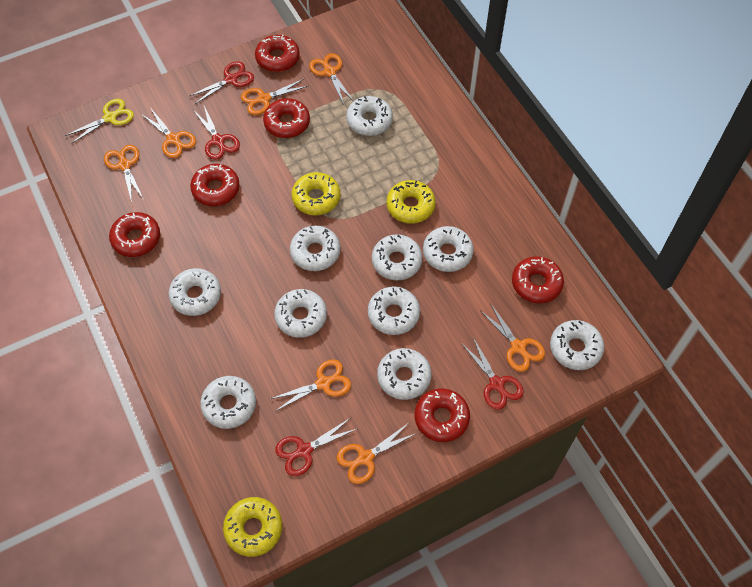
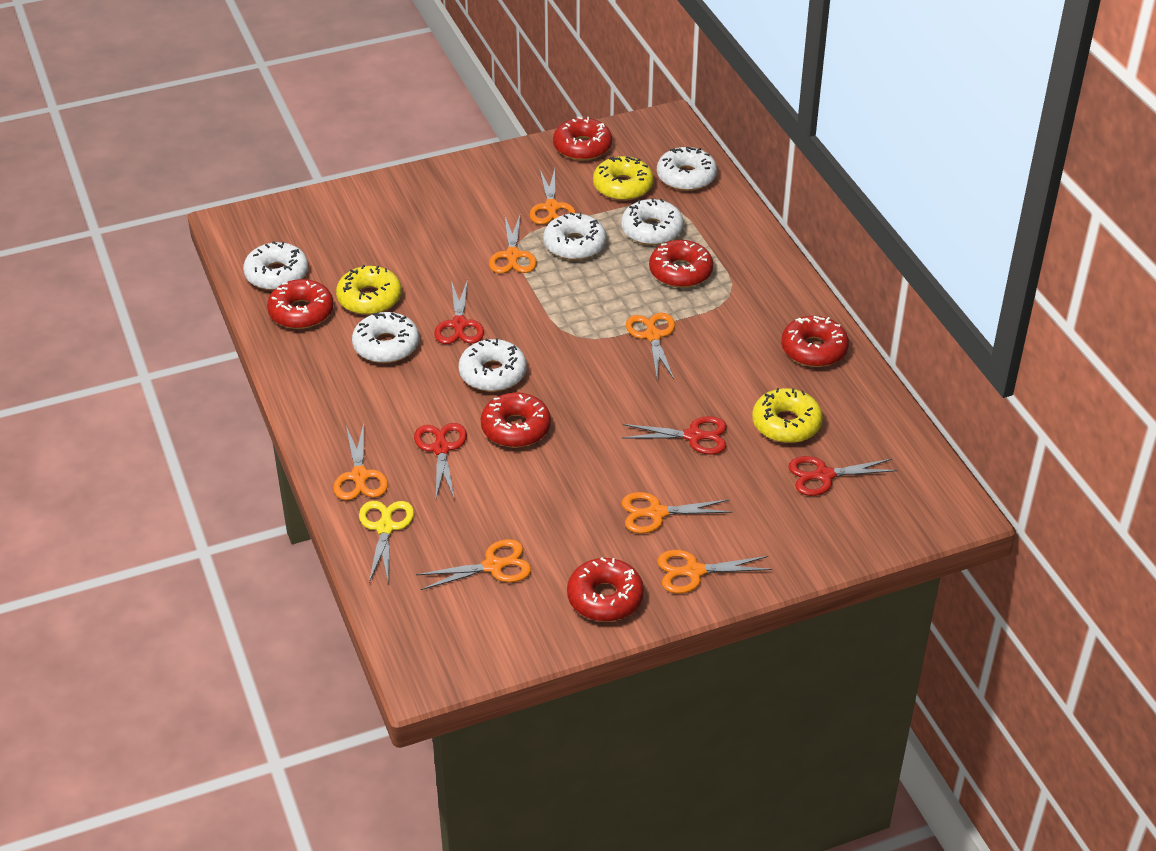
white donut: 10 -> 6

